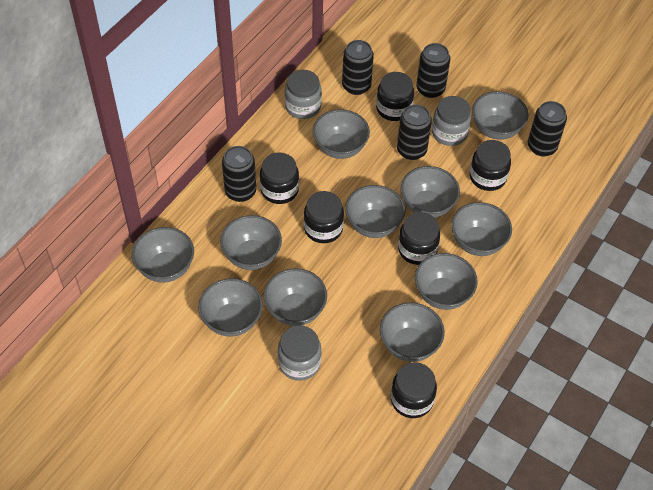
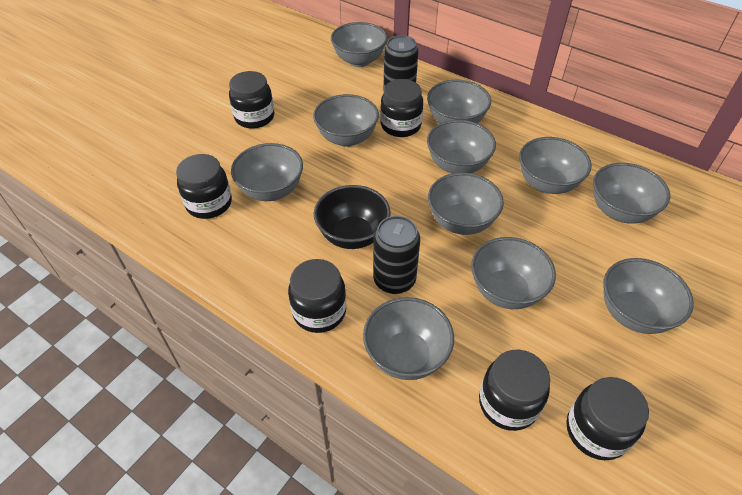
black bowl: 0 -> 1
black can: 5 -> 2
grey jar: 3 -> 0

